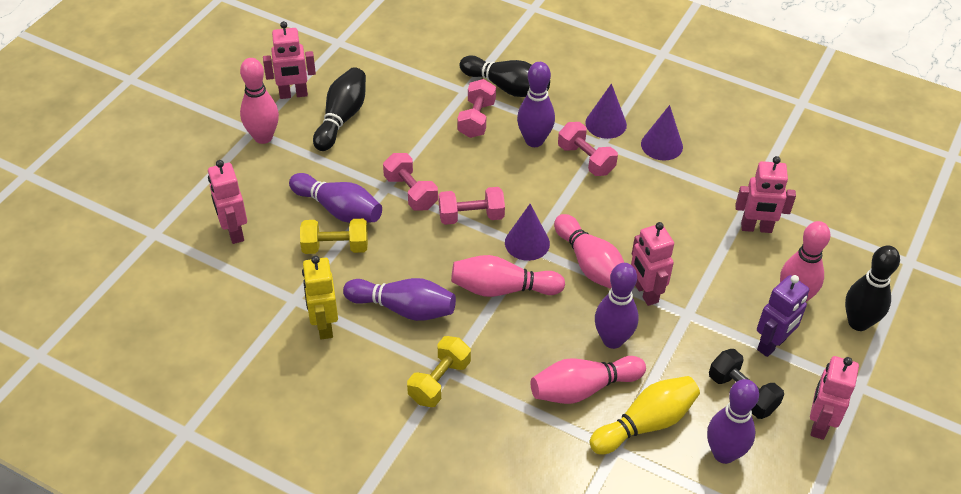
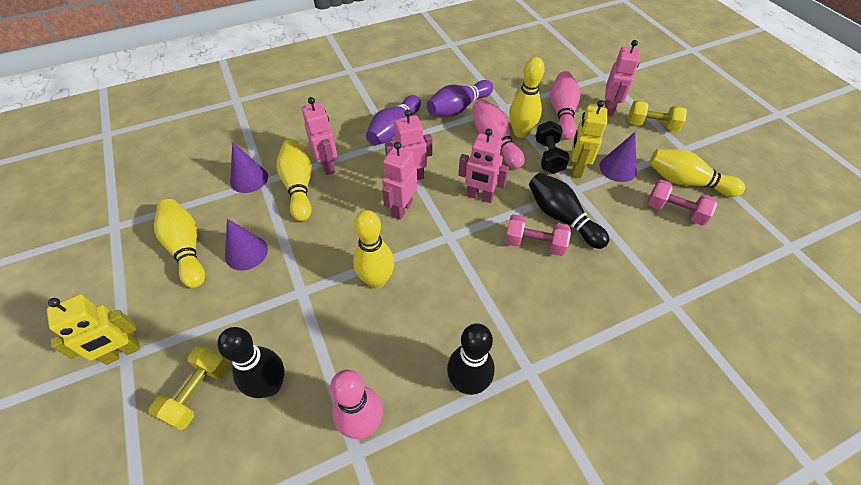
pink bowling pin: 5 -> 3
pink dumbbell: 4 -> 2
purple bowling pin: 5 -> 2
purple robot: 1 -> 0
yellow bowling pin: 1 -> 5
yellow robot: 1 -> 2

